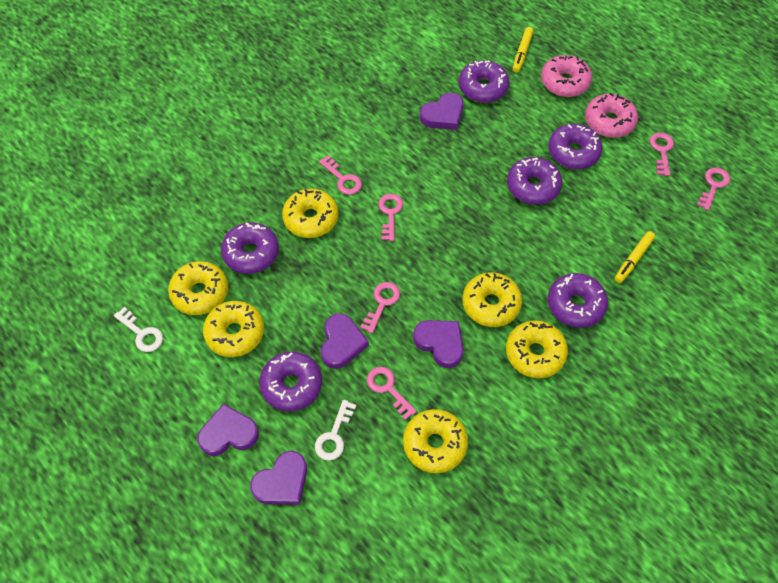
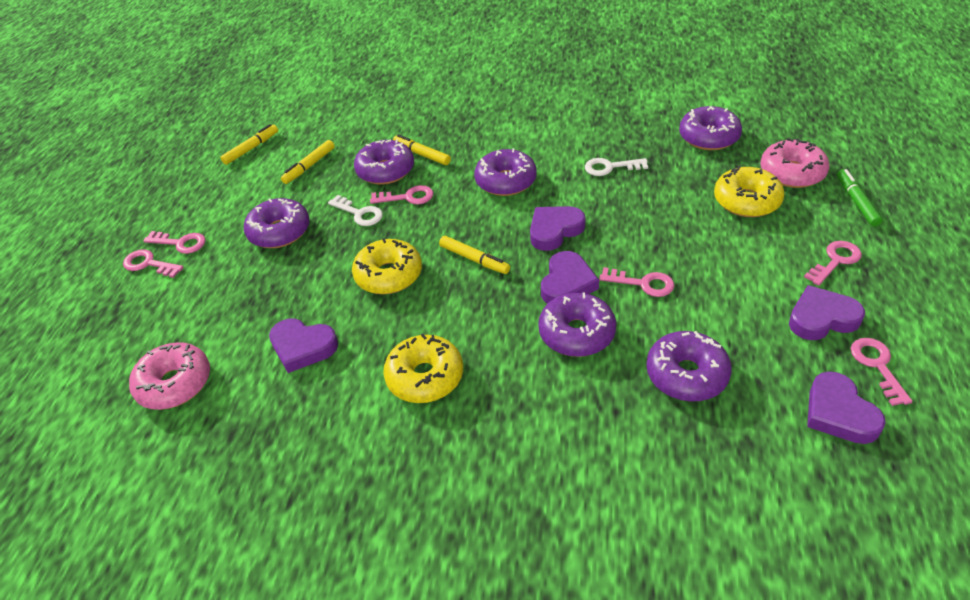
green marker: 0 -> 1
yellow donut: 6 -> 3
yellow marker: 2 -> 4

